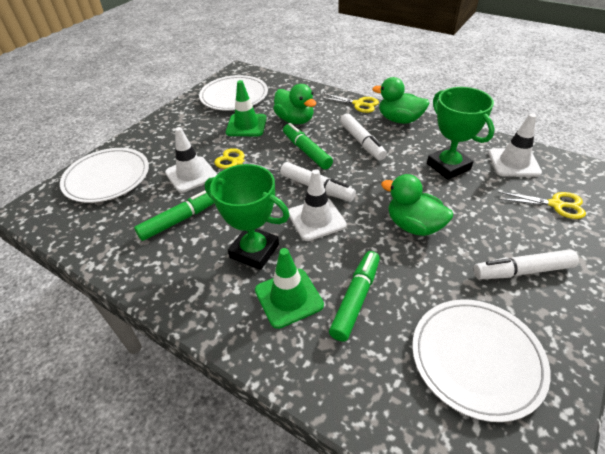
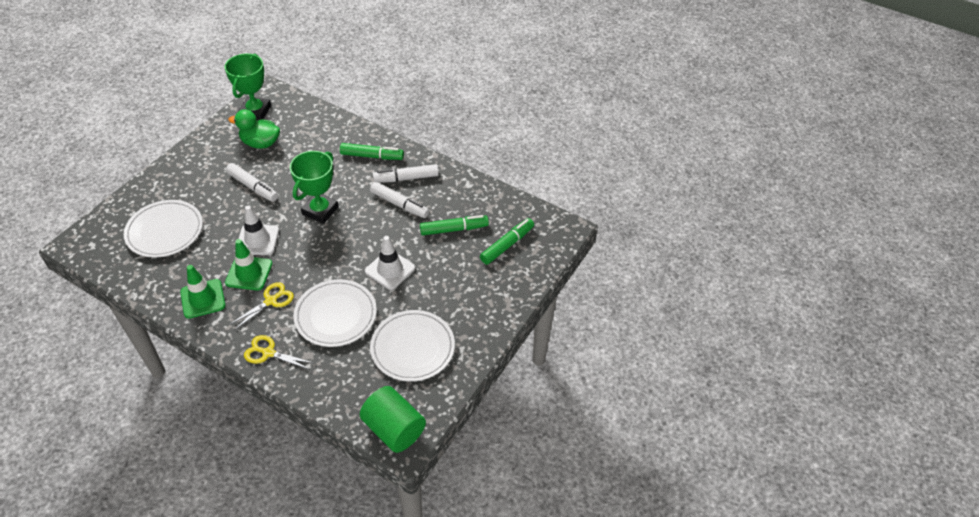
green cylinder: 0 -> 1
green duck: 3 -> 1
white traffic cone: 3 -> 2
yellow scissors: 3 -> 2

